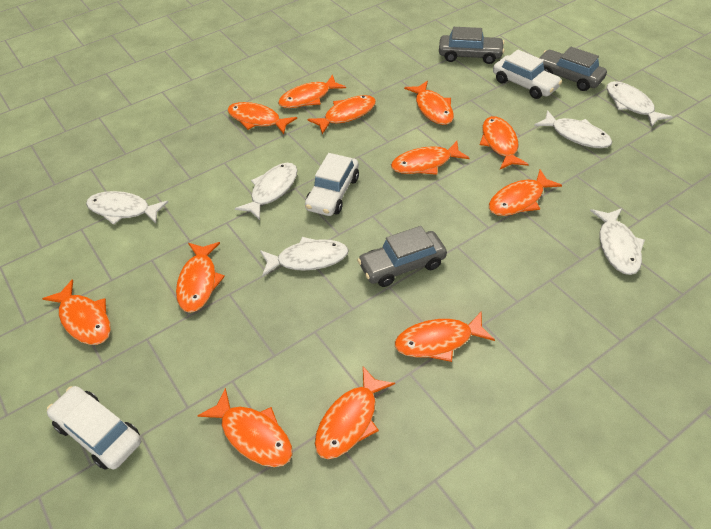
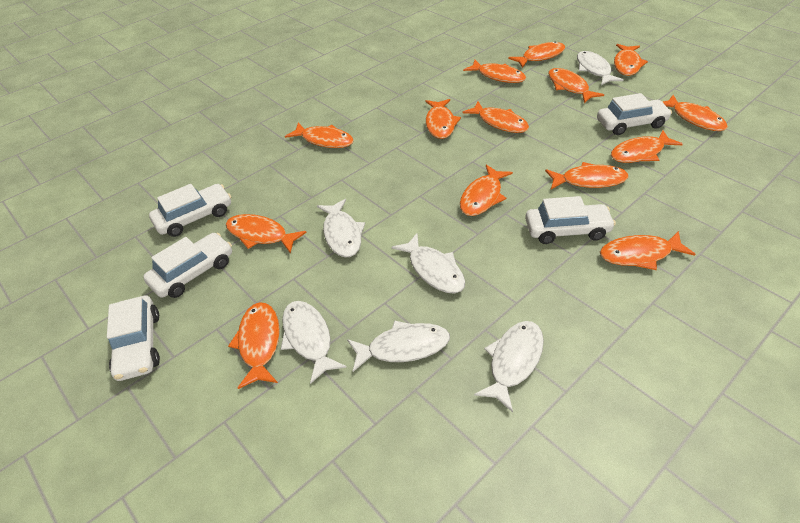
grey car: 3 -> 0
orange fish: 12 -> 14
white car: 3 -> 5

